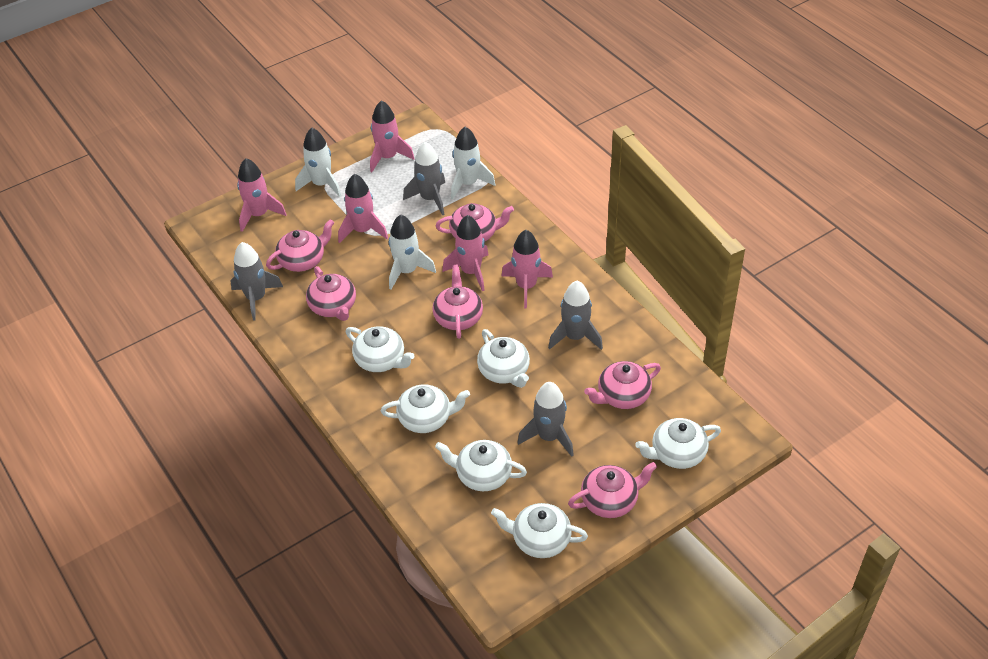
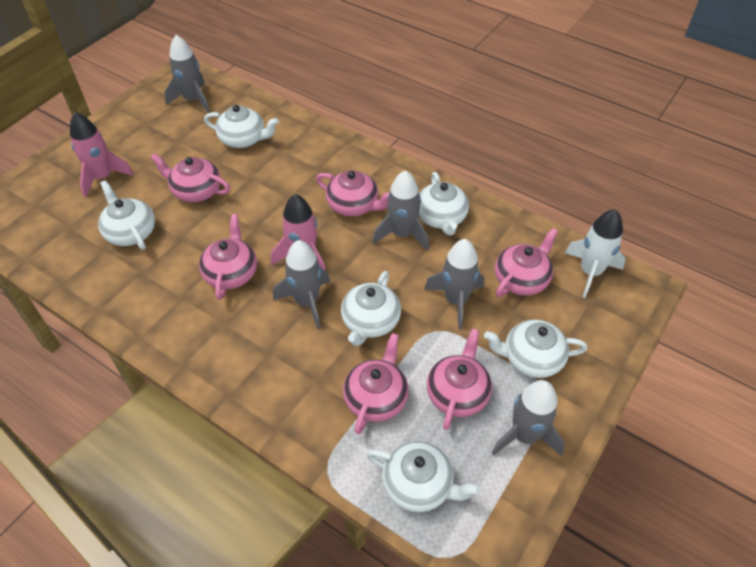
grey rocket: 4 -> 5
pink rocket: 5 -> 2
white rocket: 3 -> 1

